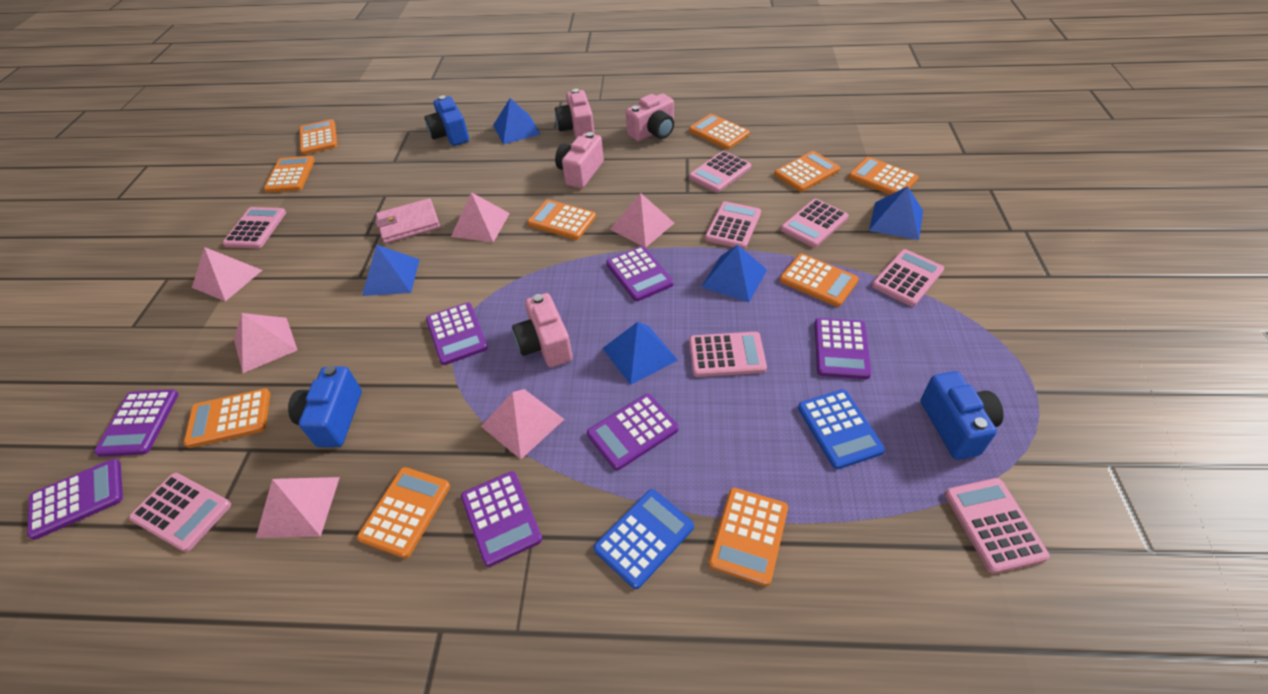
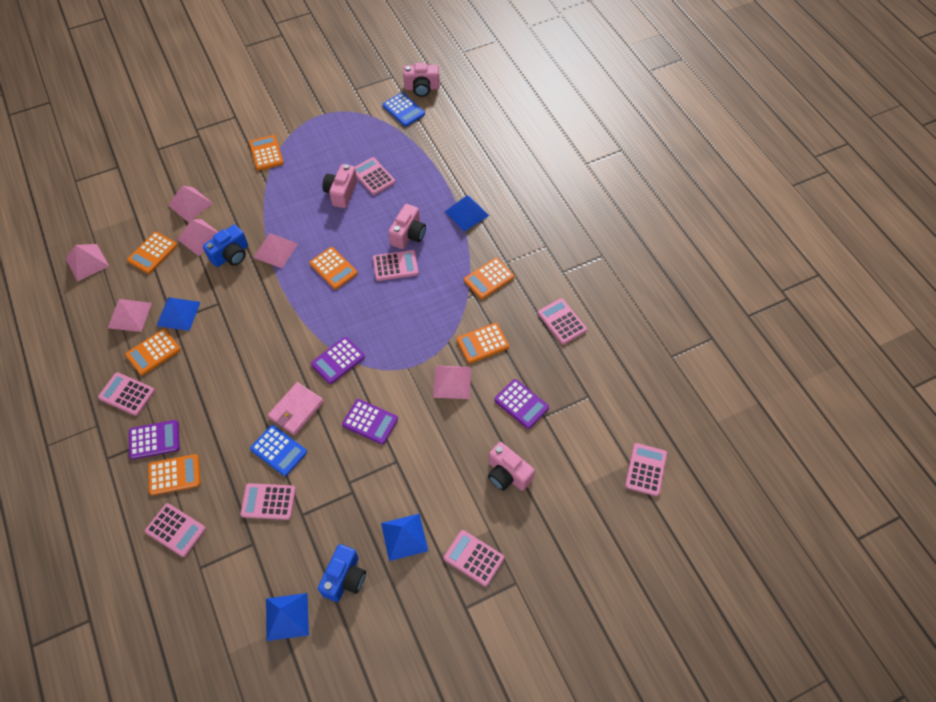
blue camera: 3 -> 2
blue pyramid: 5 -> 4
orange calculator: 10 -> 7
purple calculator: 7 -> 4

